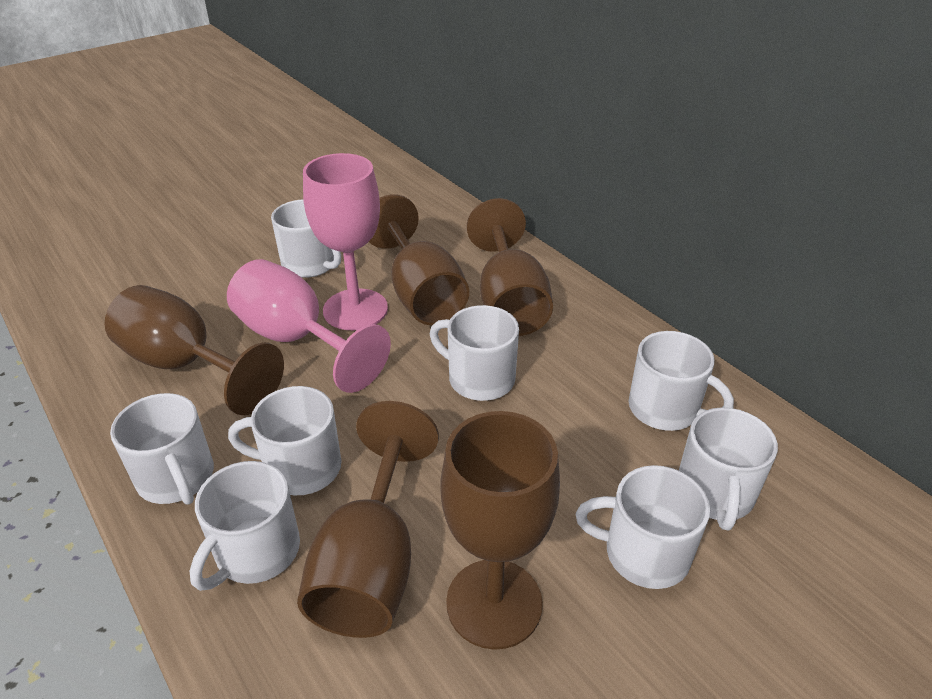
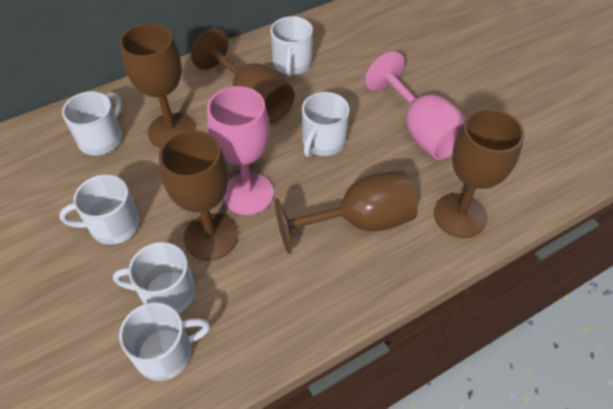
white mug: 8 -> 6

